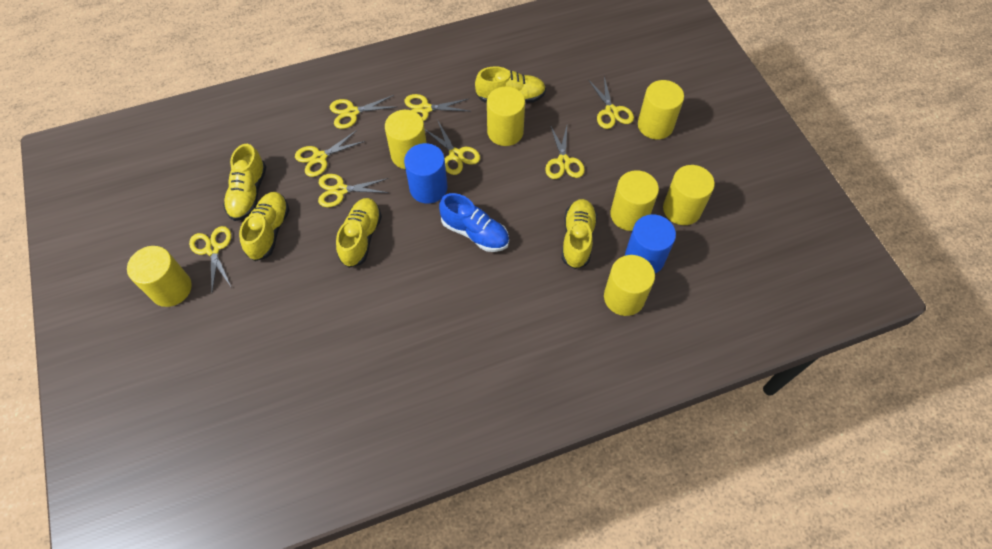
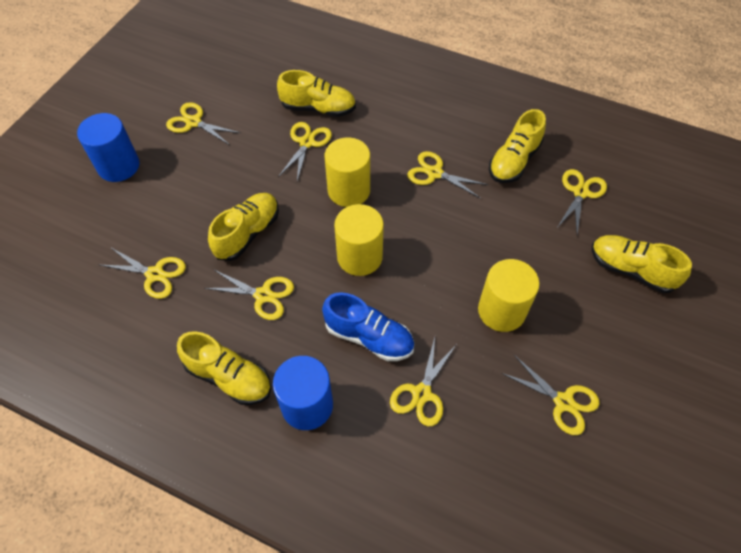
yellow cylinder: 7 -> 3

